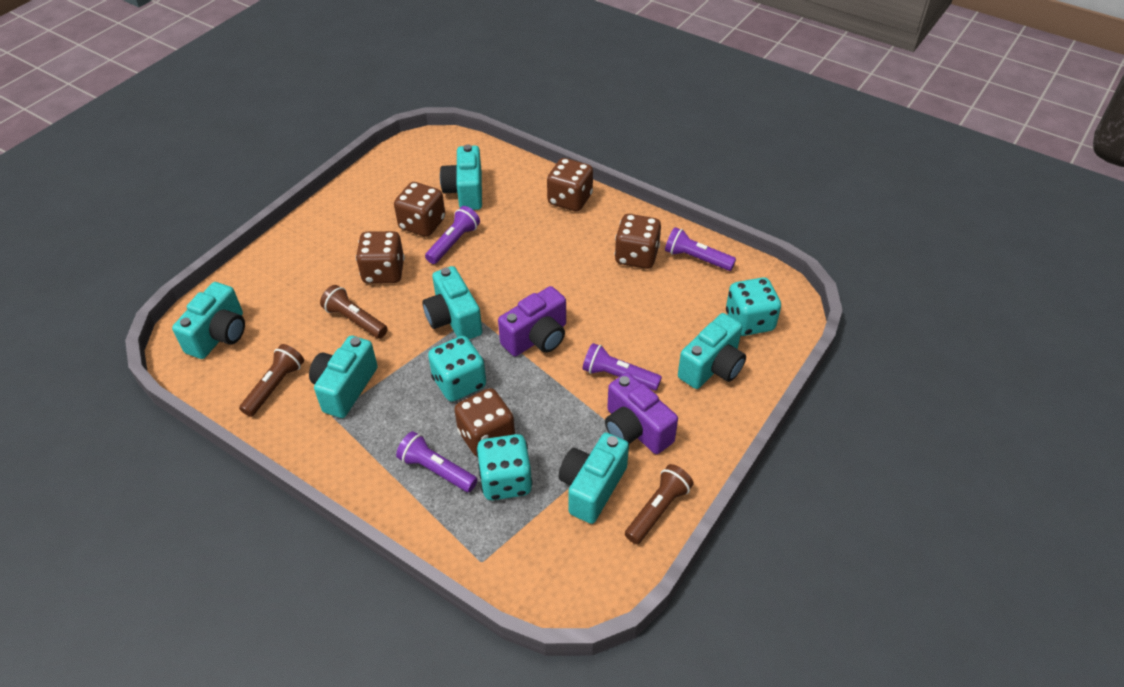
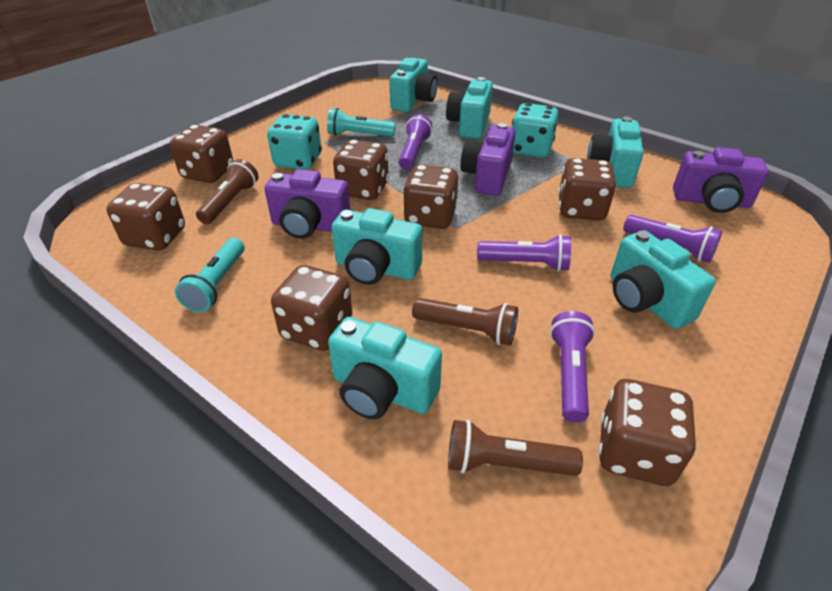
brown dice: 5 -> 7
purple camera: 2 -> 3
turquoise dice: 3 -> 2
turquoise flashlight: 0 -> 2

